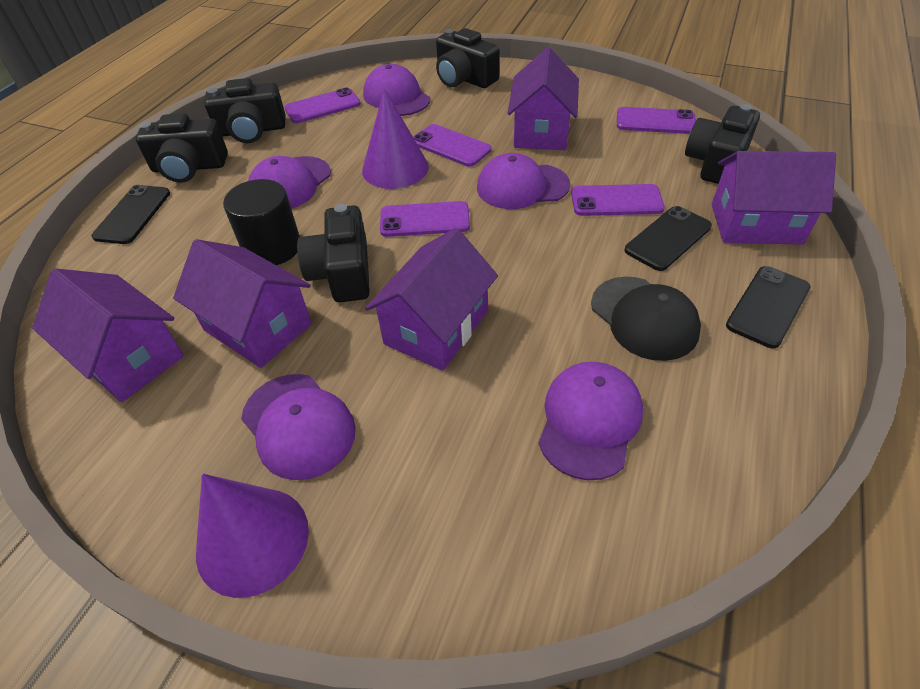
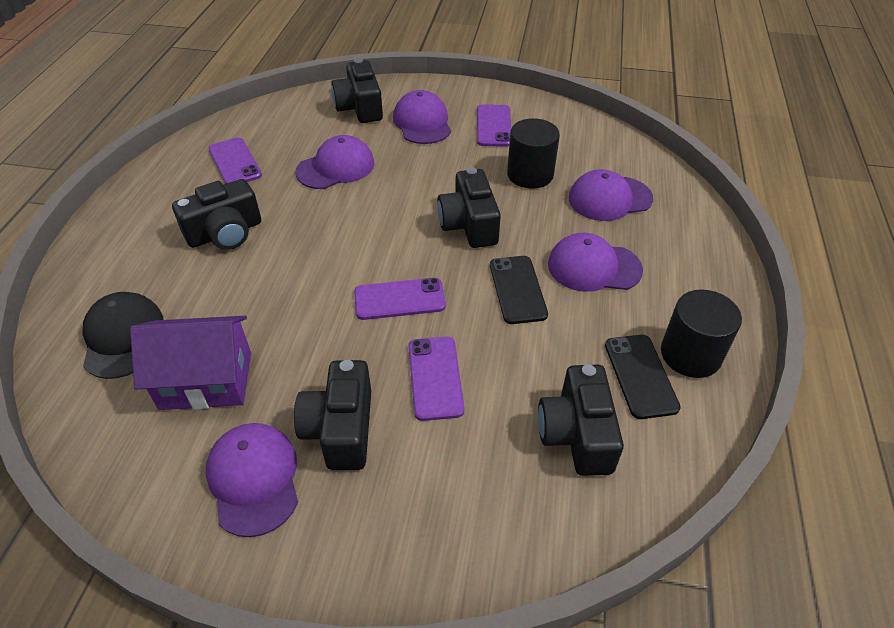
black cylinder: 1 -> 2
black phone: 3 -> 2
purple cone: 2 -> 0
purple house: 5 -> 1
purple phone: 5 -> 4

